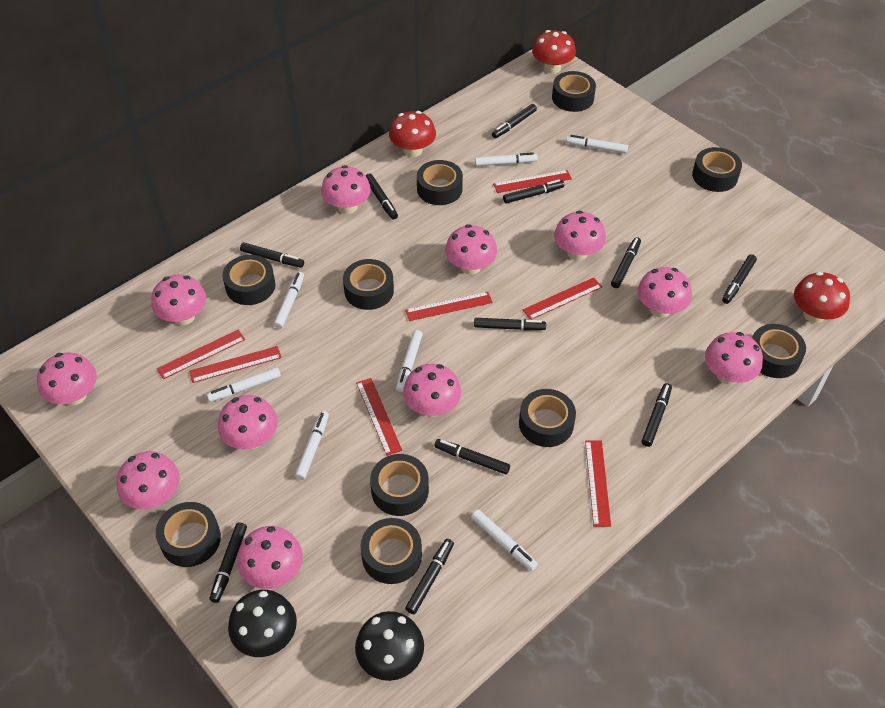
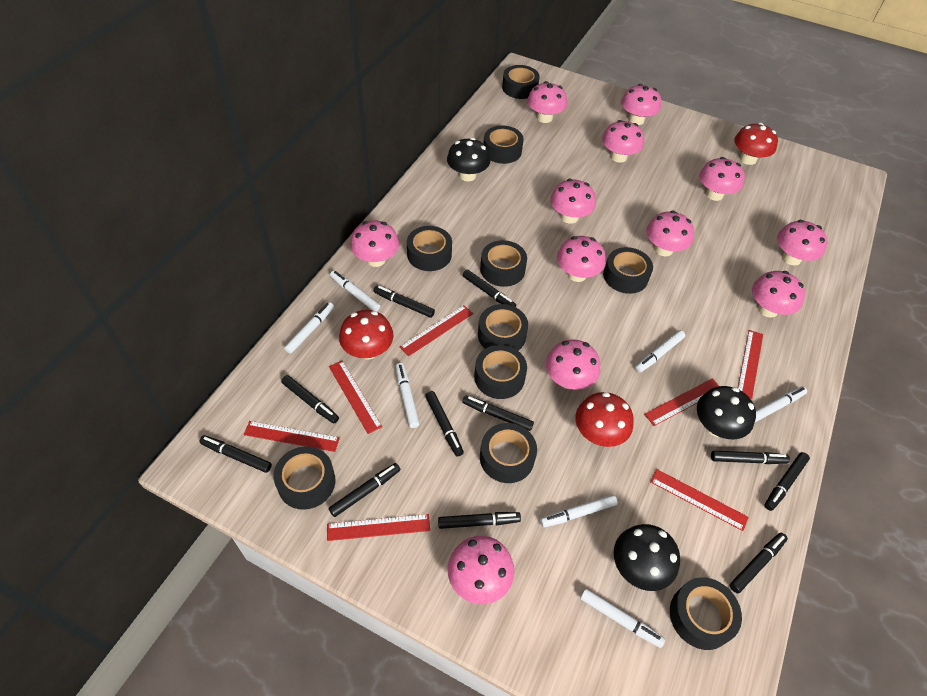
black mushroom: 2 -> 3
pink mushroom: 11 -> 12

